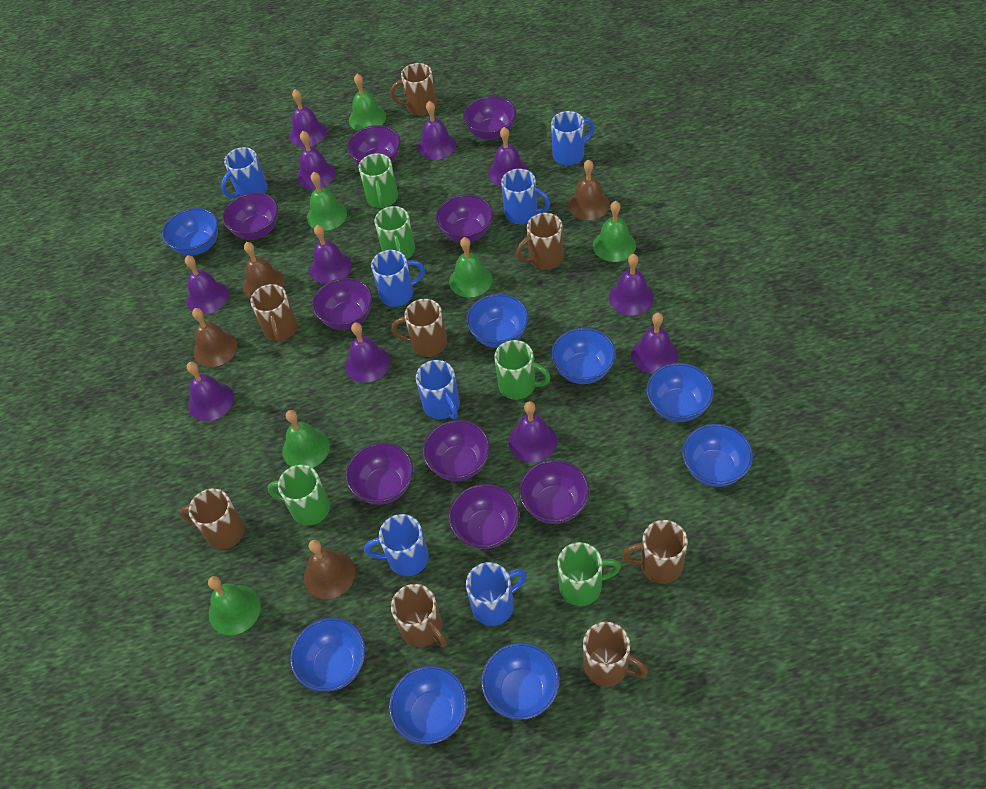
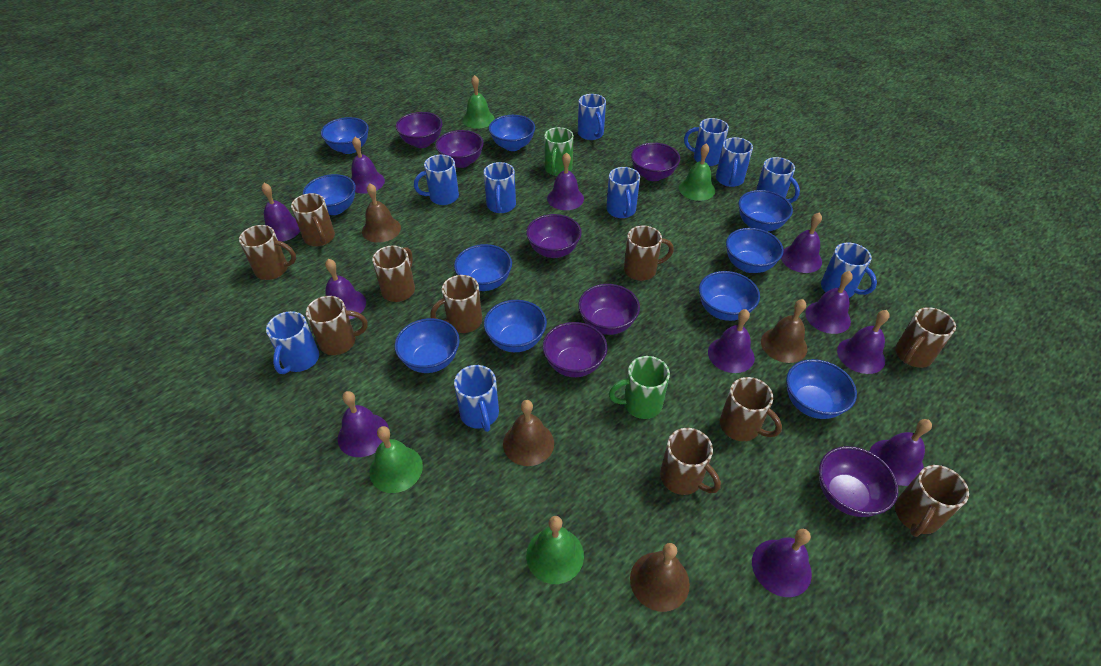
blue bowl: 8 -> 10
blue mug: 7 -> 10
brown mug: 8 -> 10
green bell: 6 -> 4
green mug: 5 -> 2
purple bowl: 9 -> 7

